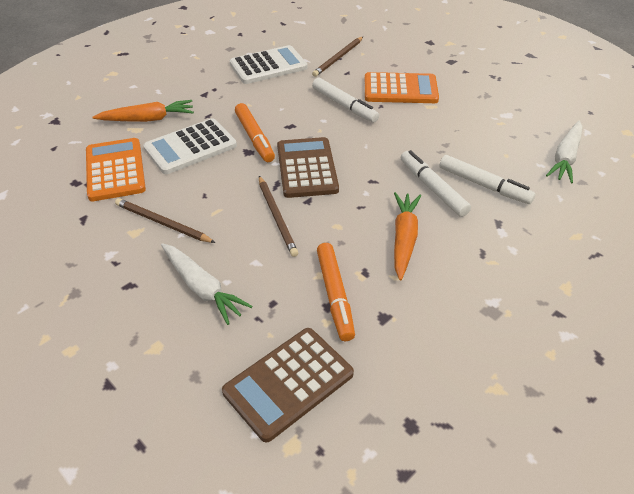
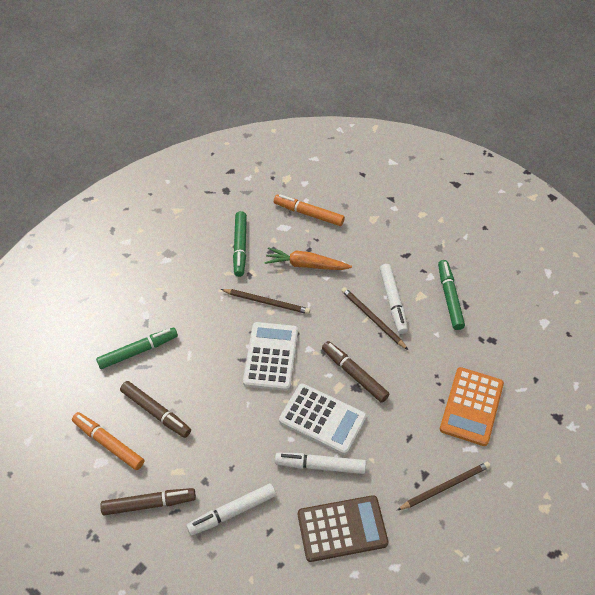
brown calculator: 2 -> 1
brown marker: 0 -> 3
green marker: 0 -> 3
orange calculator: 2 -> 1
orange carrot: 2 -> 1
white carrot: 2 -> 0

